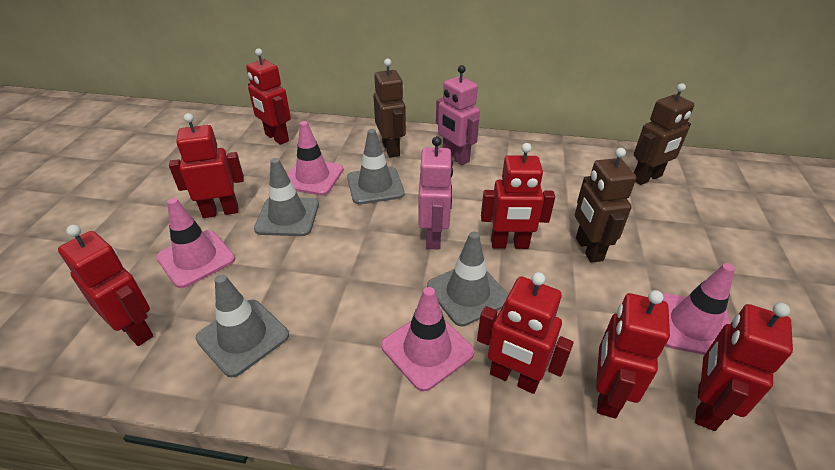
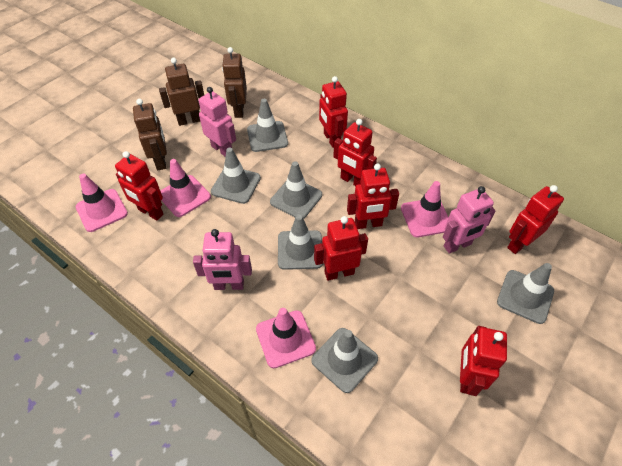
grey traffic cone: 4 -> 6
pink robot: 2 -> 3

